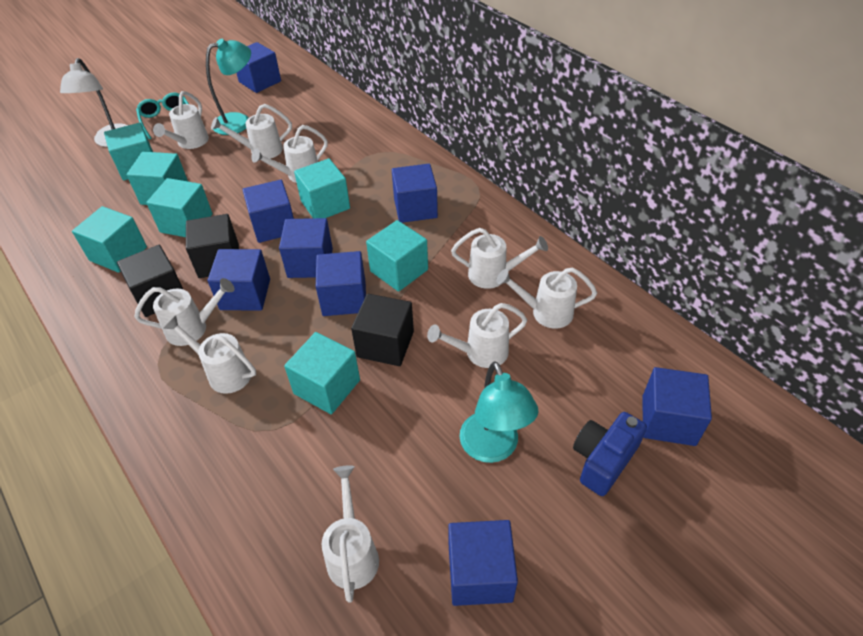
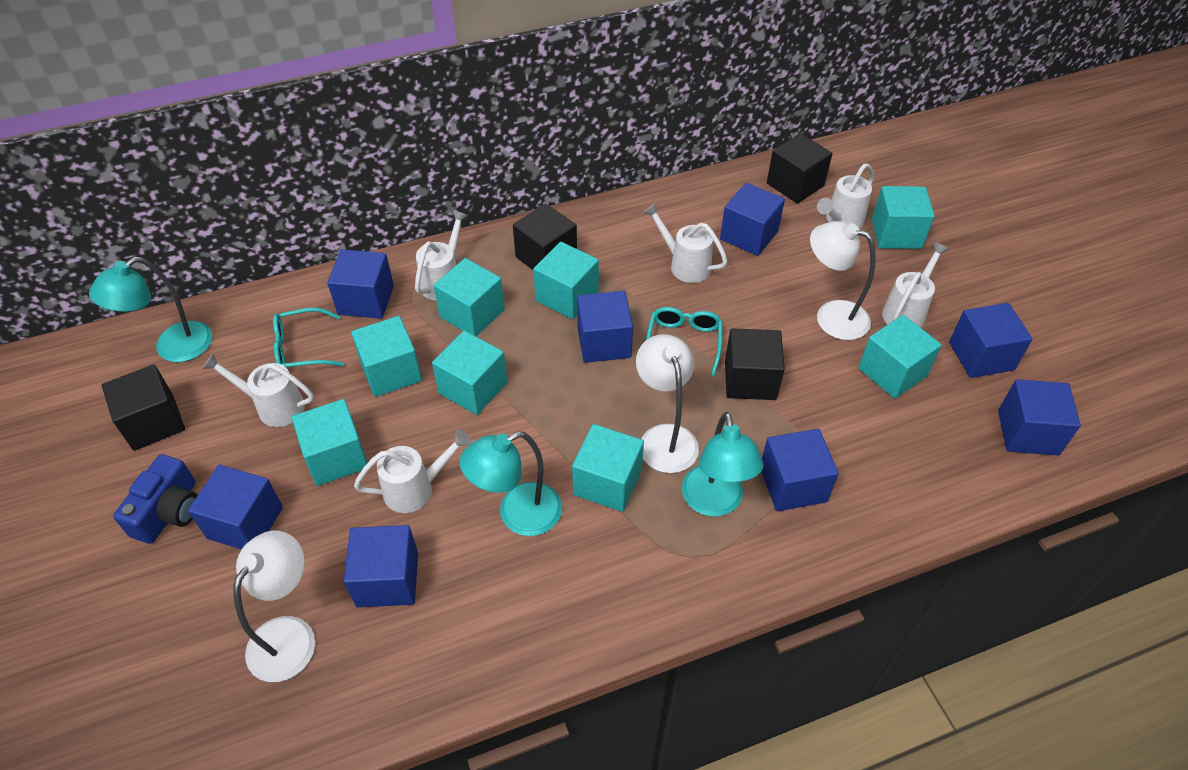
black cube: 3 -> 4
turquoise cube: 7 -> 8
turquoise glasses: 1 -> 2
turquoise lamp: 2 -> 3
white lamp: 1 -> 3
white watering can: 9 -> 6

